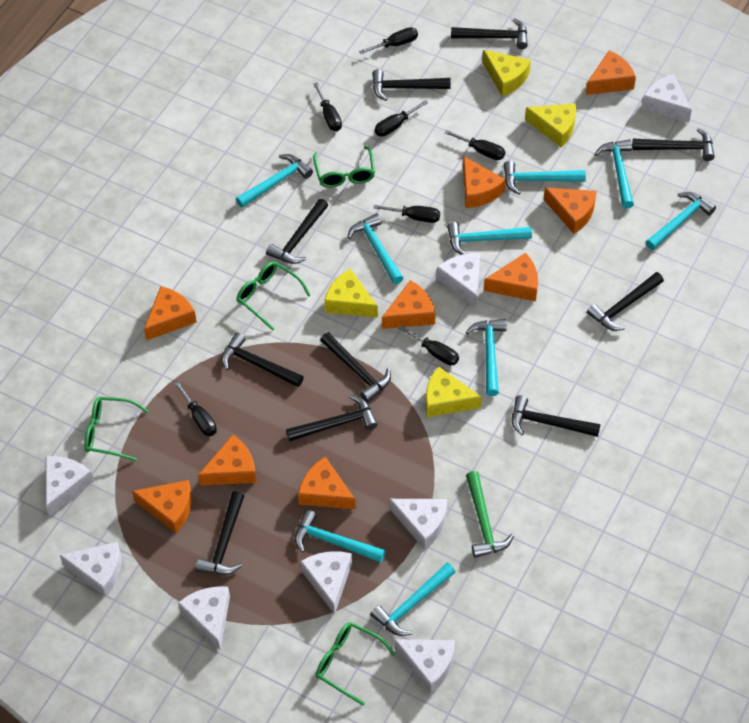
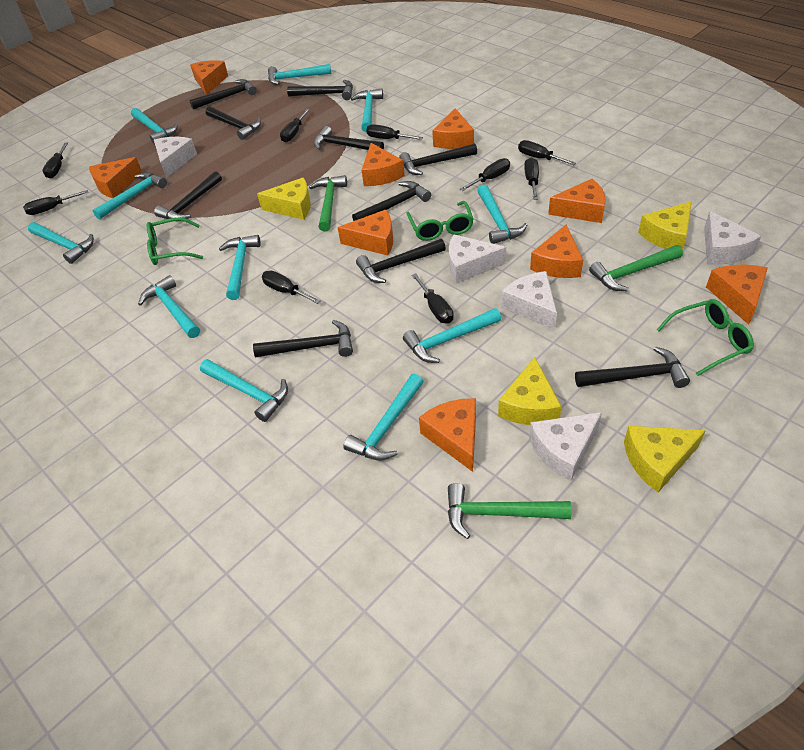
black screwdriver: 7 -> 9
green glasses: 4 -> 3
green hammer: 1 -> 3
turquoise hammer: 9 -> 11
white cheese: 8 -> 5

